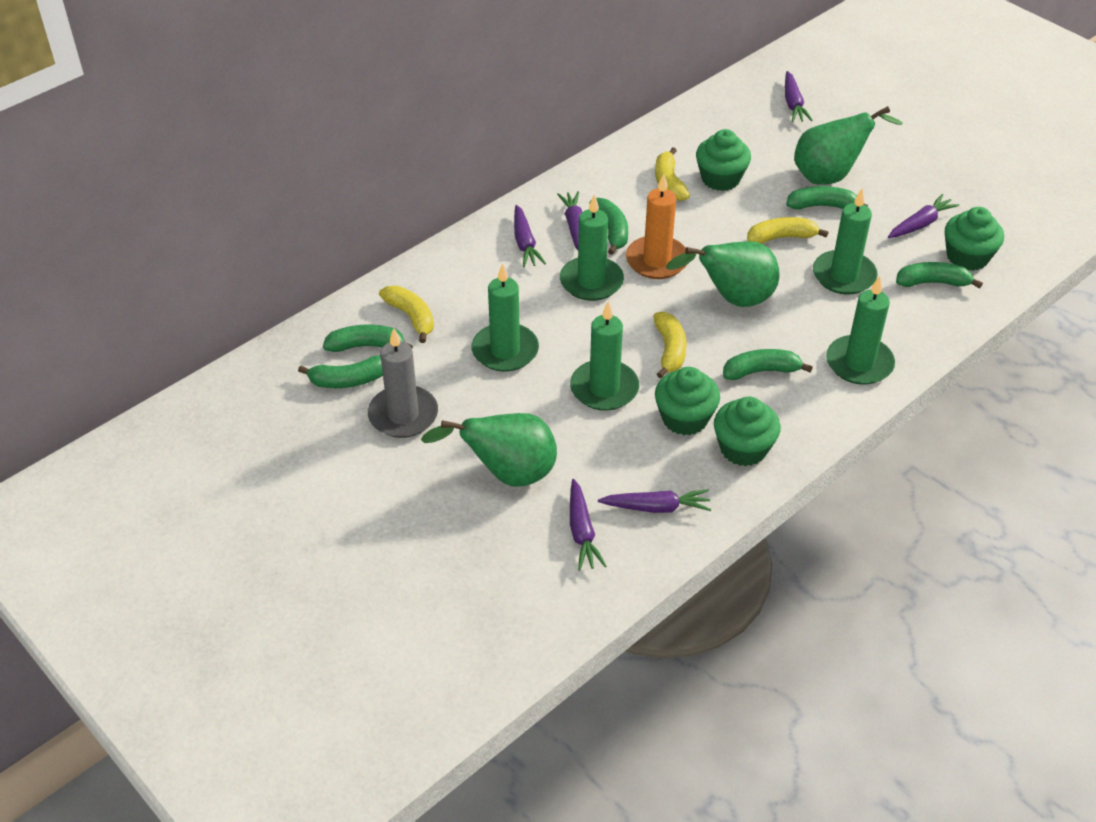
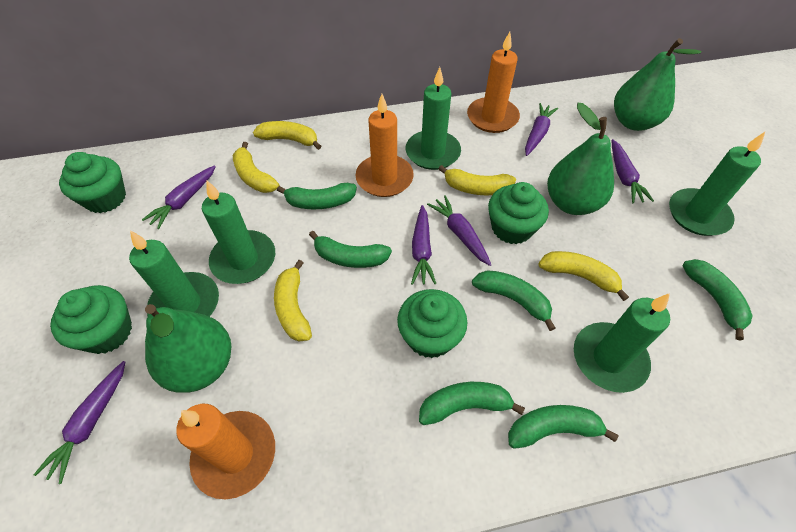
grey candle: 1 -> 0
orange candle: 1 -> 3
yellow banana: 4 -> 5

